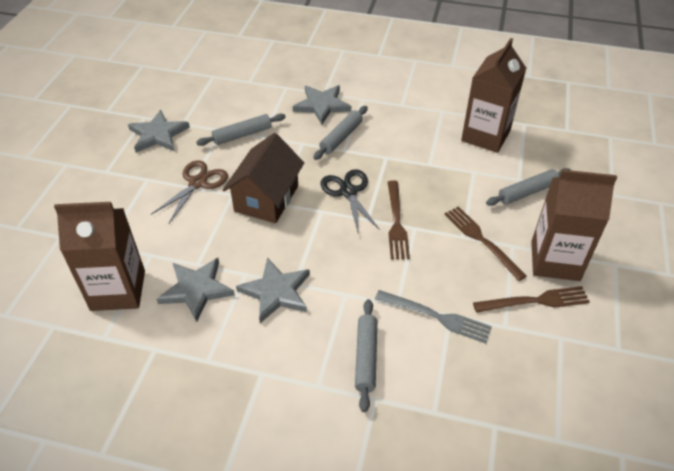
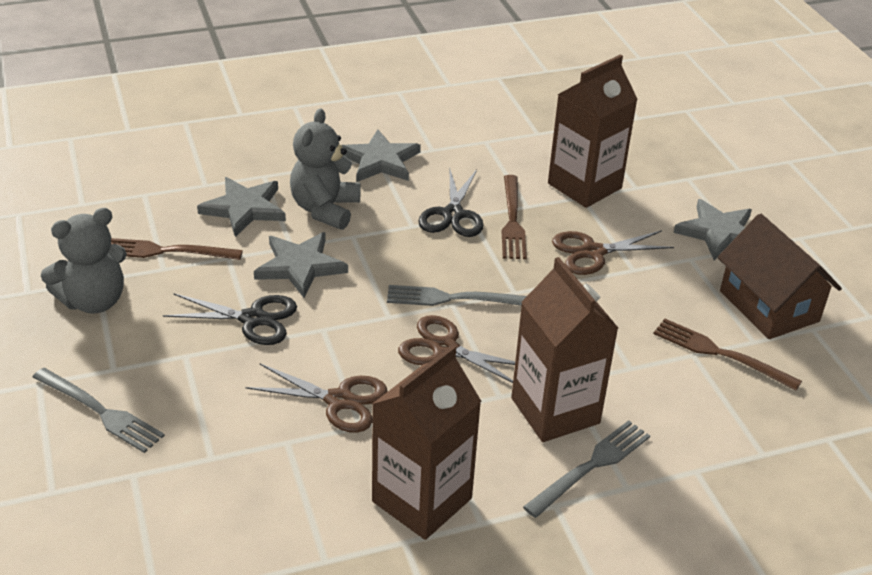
black scissors: 1 -> 2
brown scissors: 1 -> 3
grey fork: 1 -> 3
grey rolling pin: 4 -> 0
grey teddy bear: 0 -> 2

